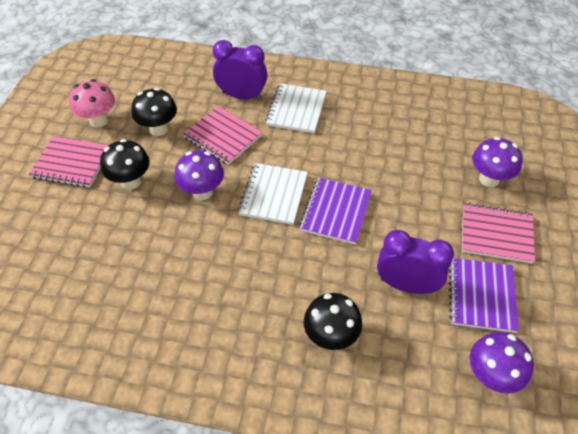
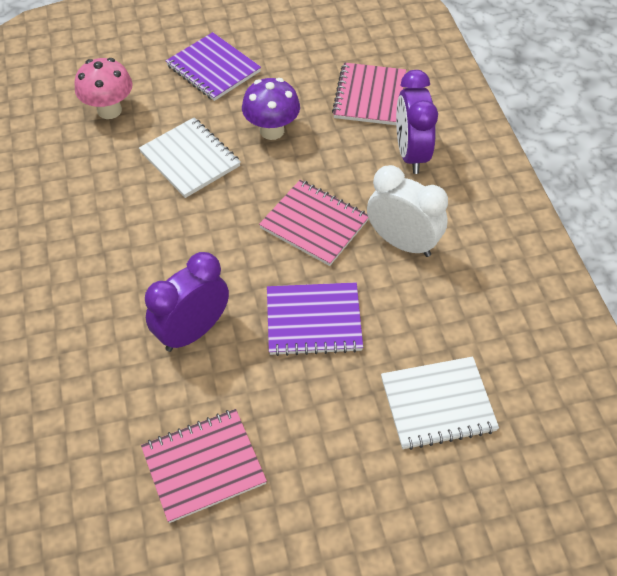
black mushroom: 3 -> 0
purple mushroom: 3 -> 1
white clock: 0 -> 1

